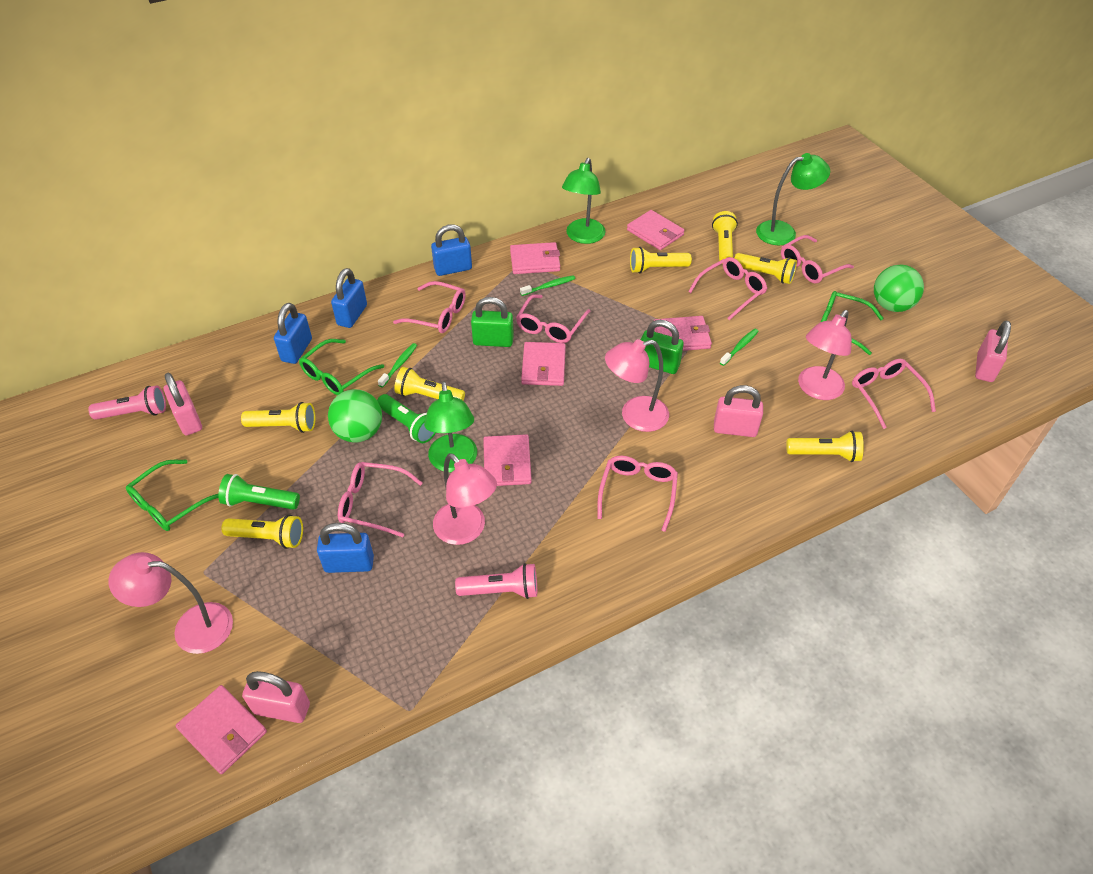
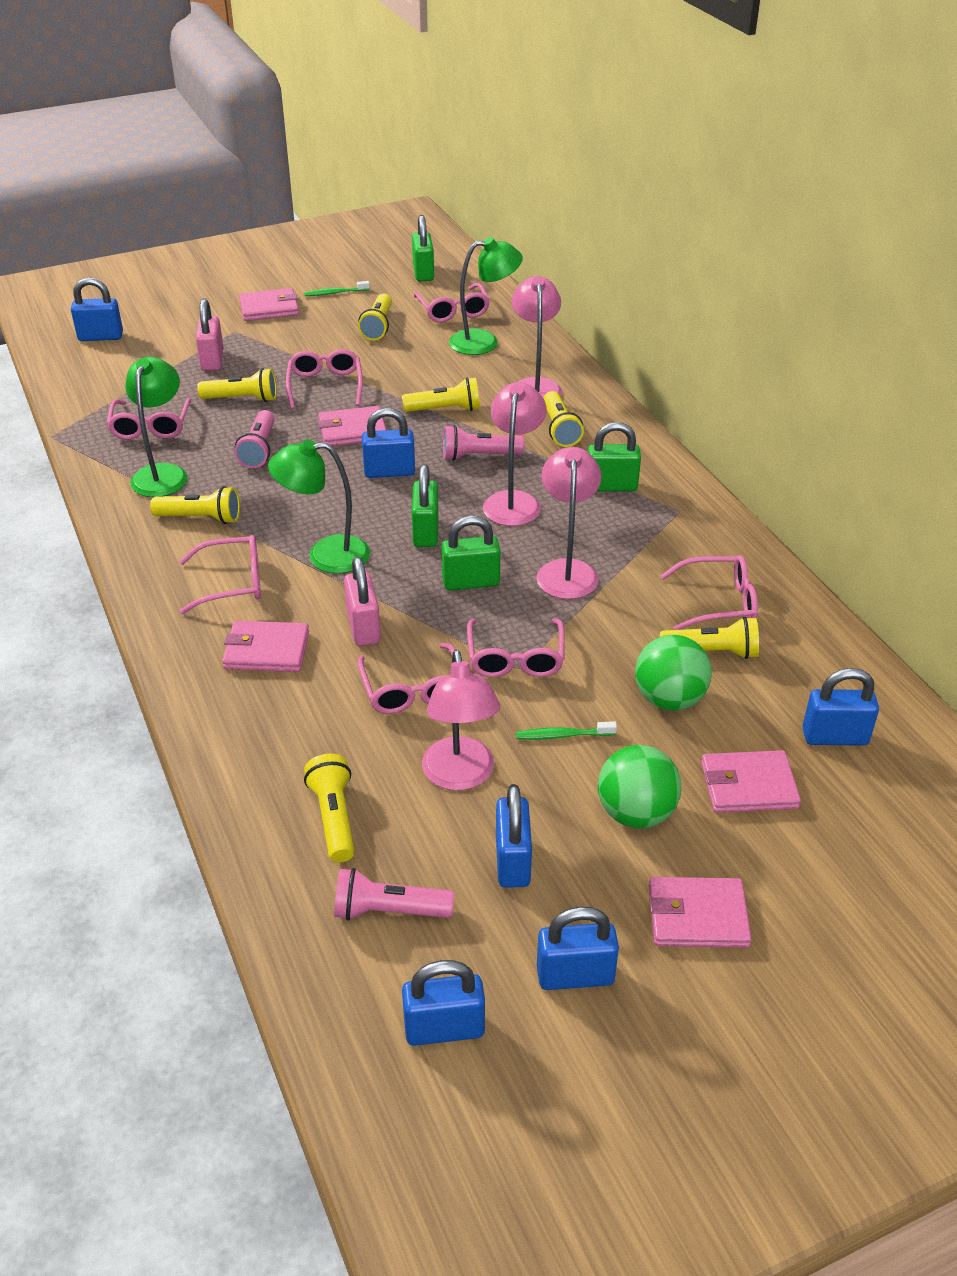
blue padlock: 4 -> 6
green flashlight: 2 -> 0
green glasses: 3 -> 0
green padlock: 2 -> 4
green toothbrush: 3 -> 2
pink flashlight: 2 -> 3
pink padlock: 4 -> 2
pink wallet: 6 -> 5

